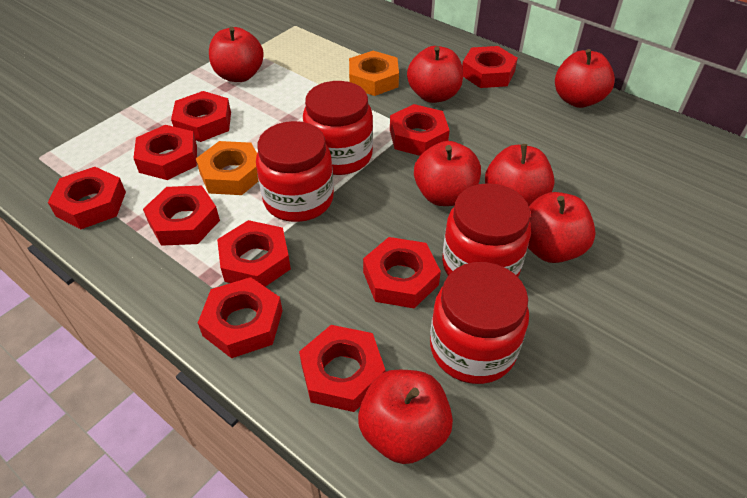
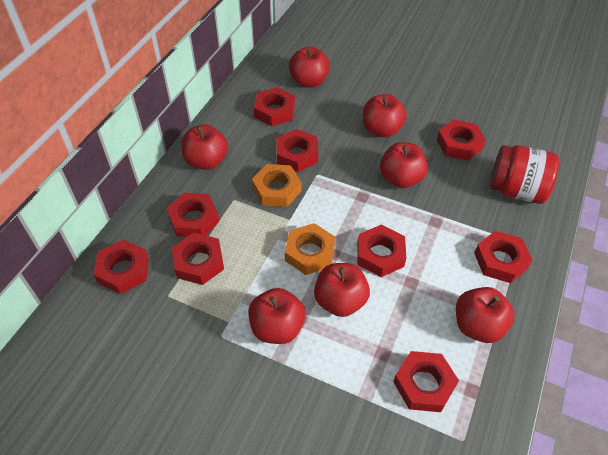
red jar: 4 -> 1
red nut: 10 -> 9

